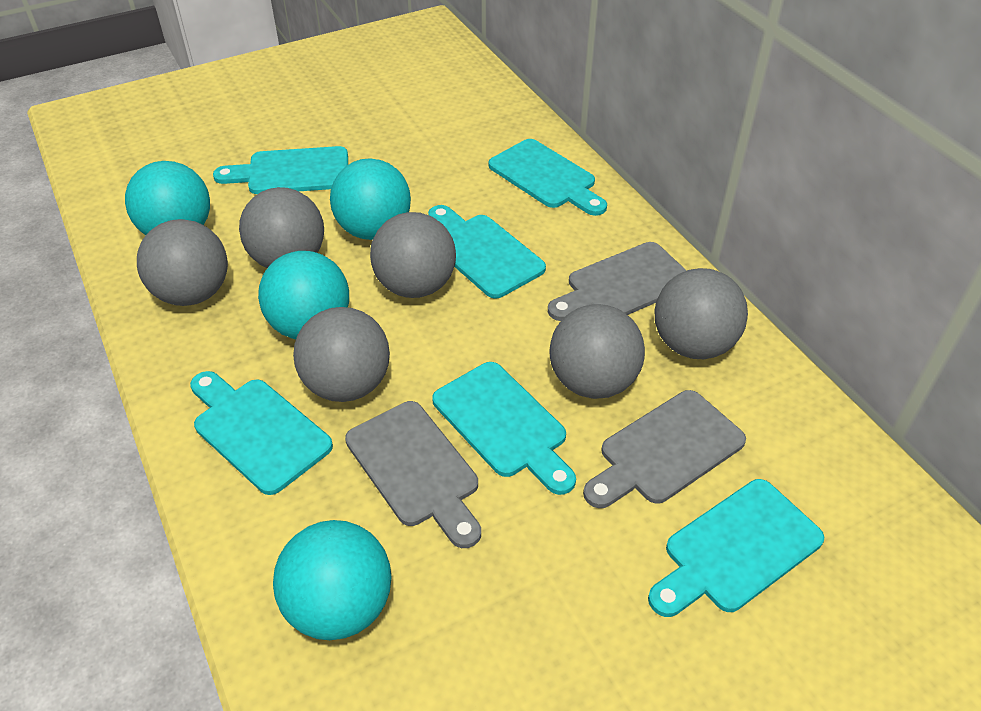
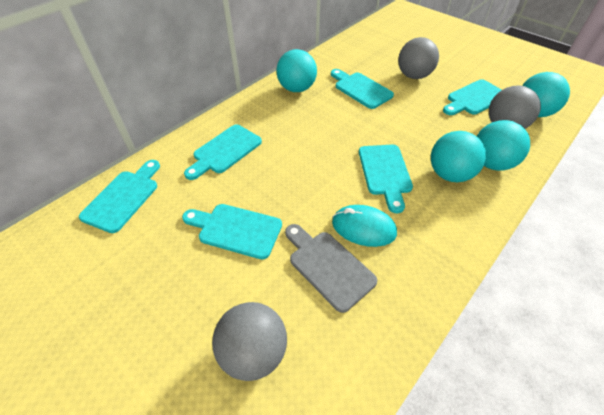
grey ball: 6 -> 3
grey cutting board: 3 -> 1
turquoise mouse: 0 -> 1

